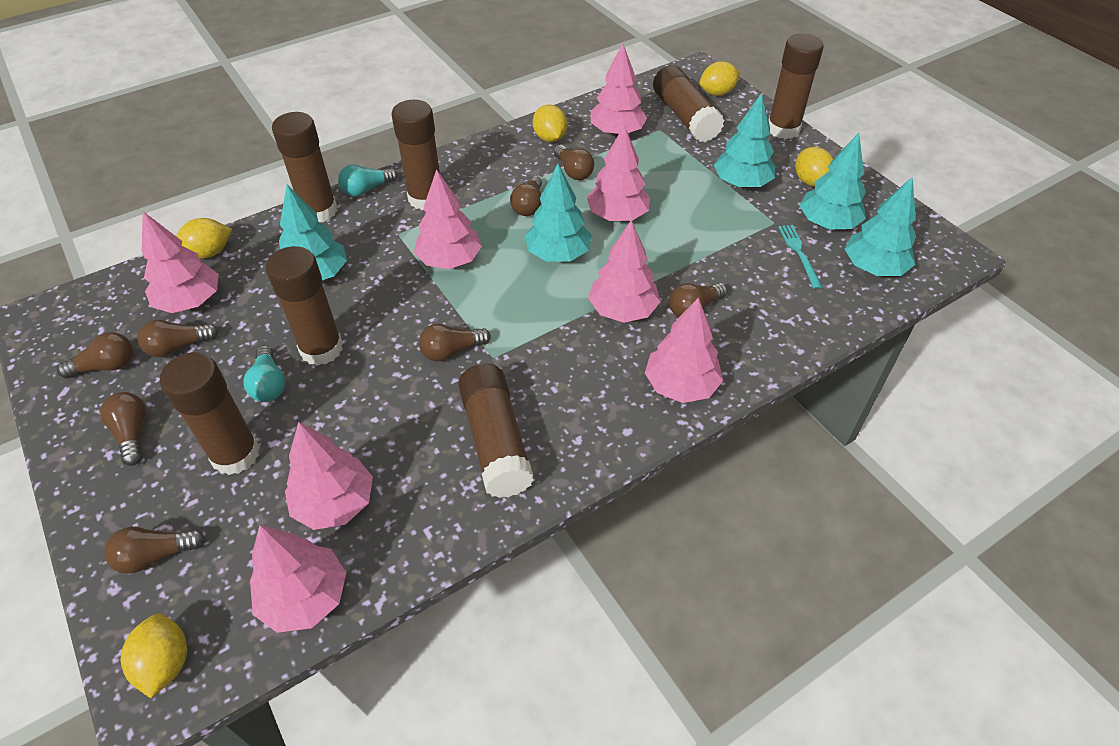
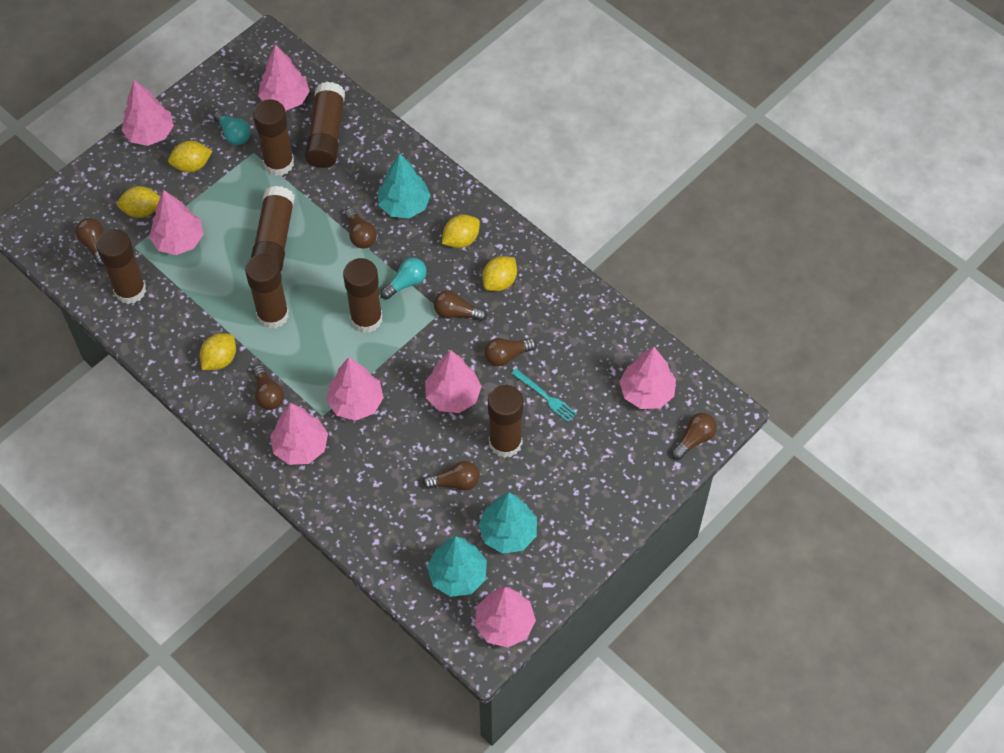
brown light bulb: 8 -> 7
turquoise tree: 5 -> 3

